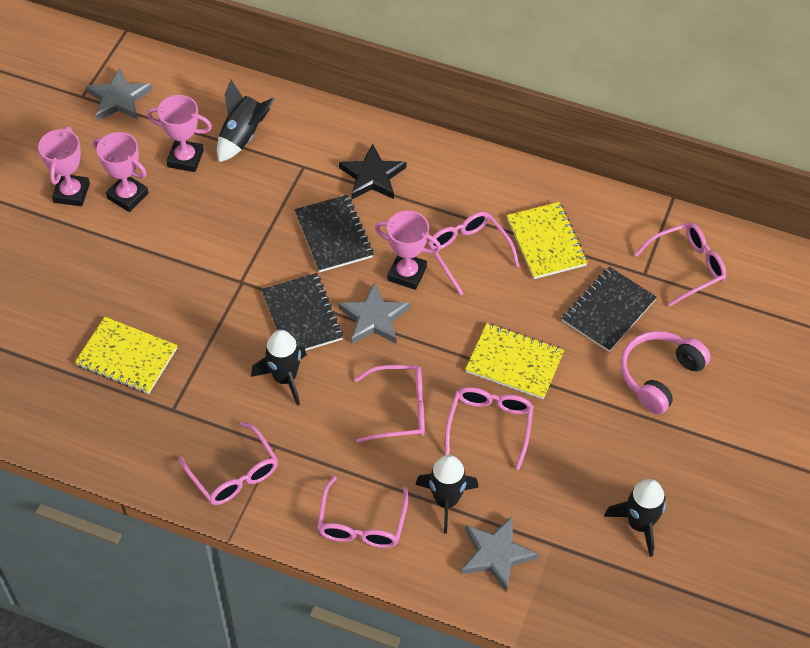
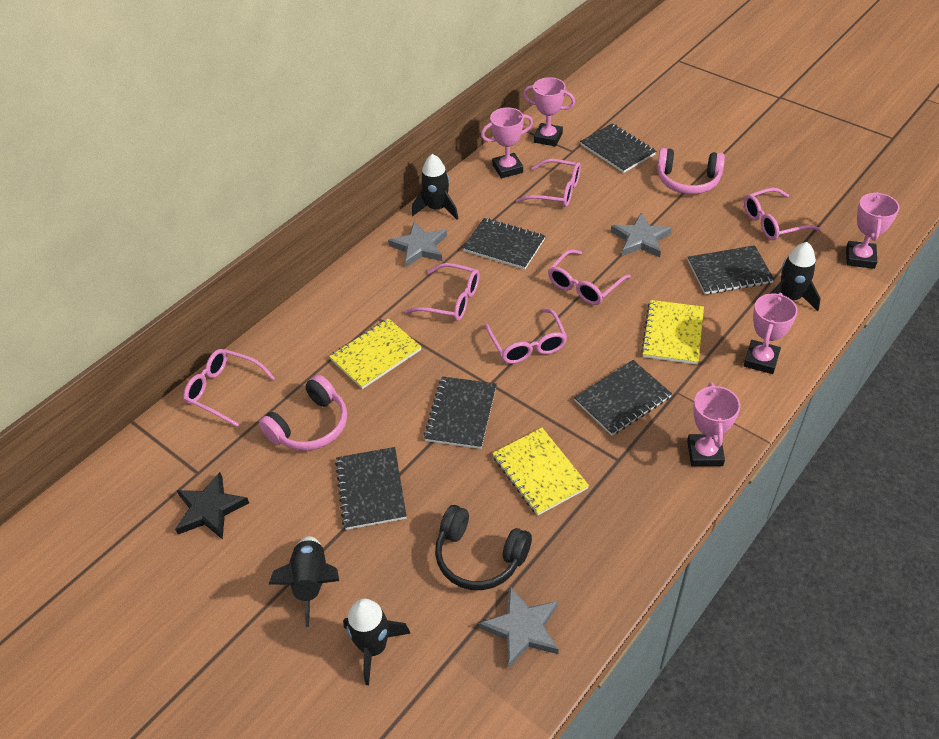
black headphones: 0 -> 1
black notebook: 3 -> 6
pink headphones: 1 -> 2
pink trophy: 4 -> 5

